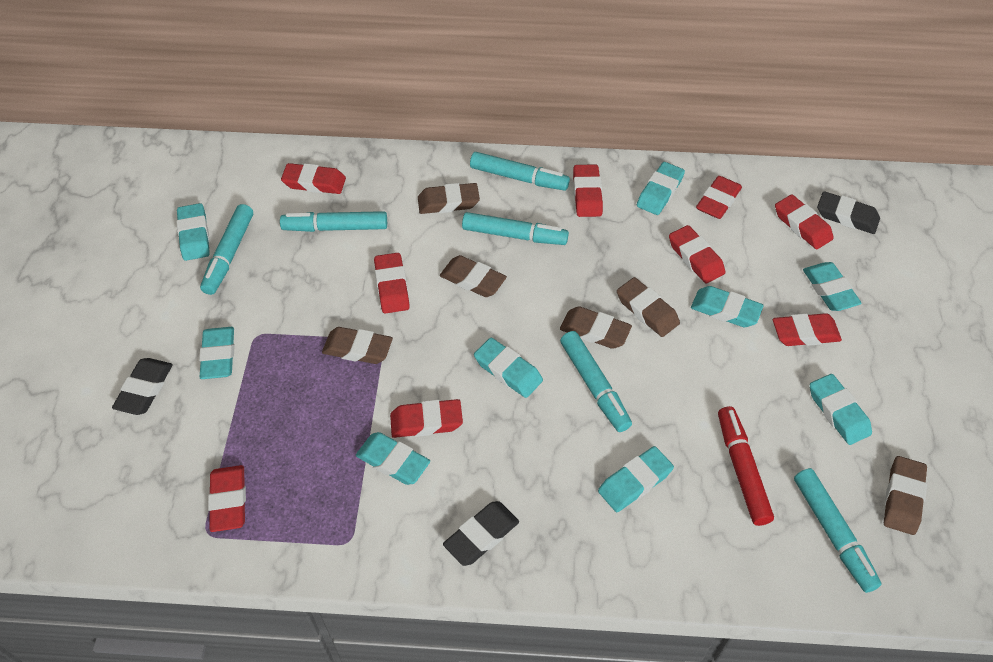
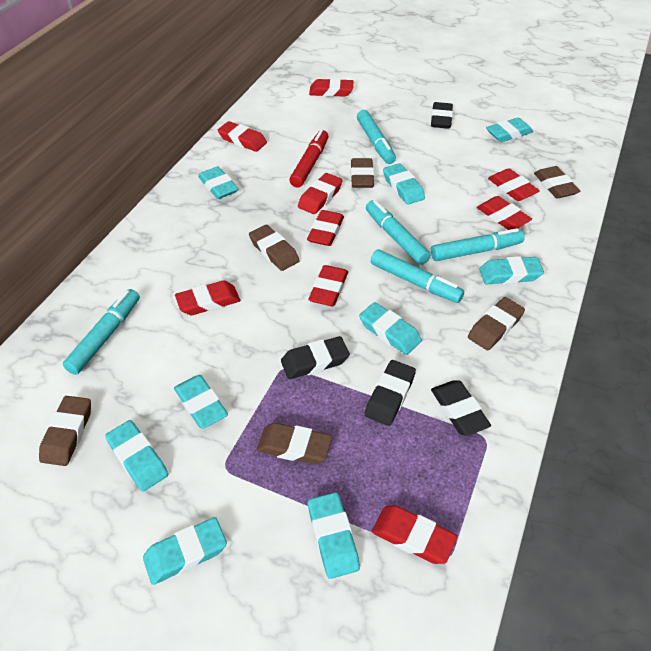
black eraser: 3 -> 4
turquoise marker: 6 -> 5

